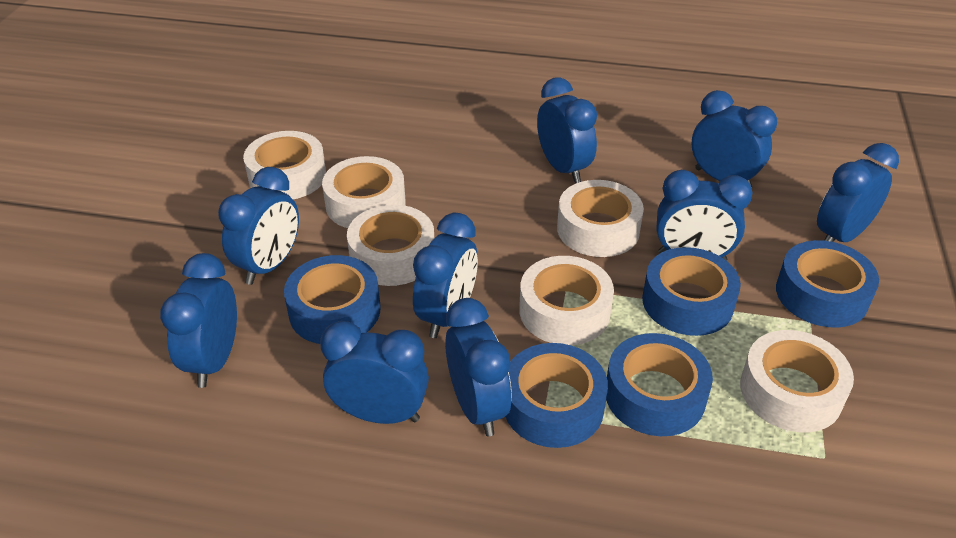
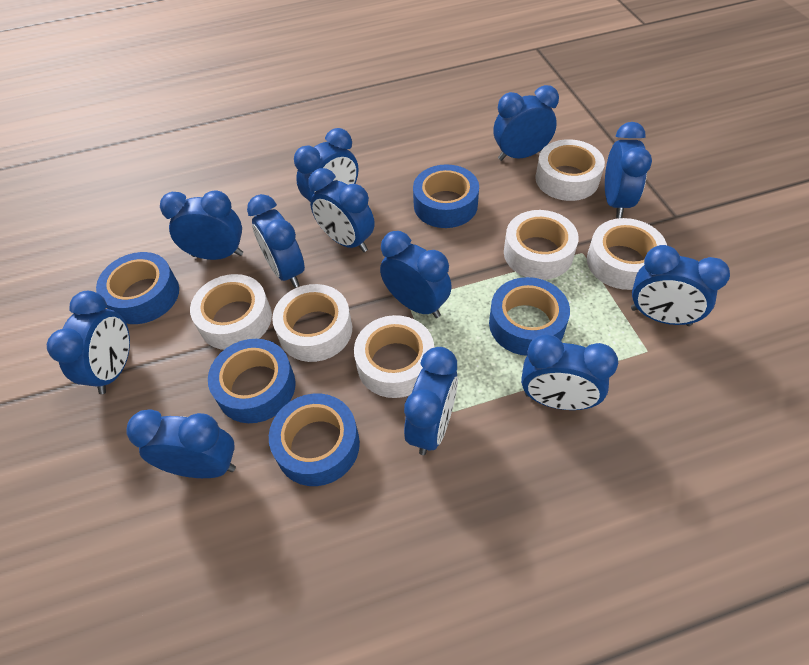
blue clock: 9 -> 12

